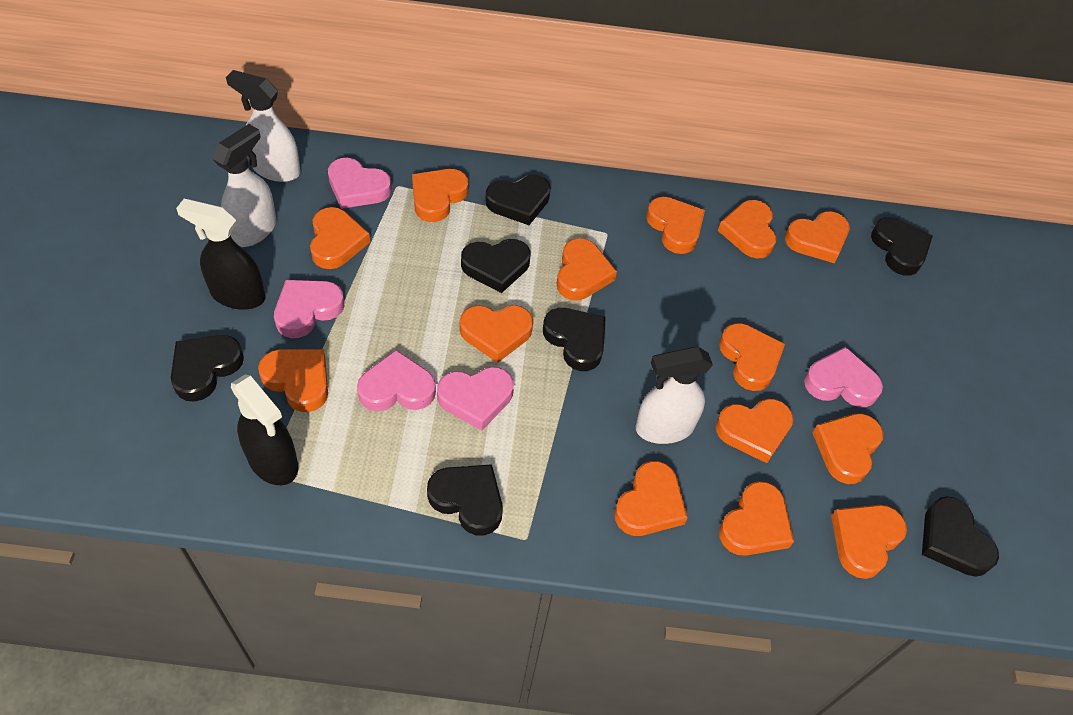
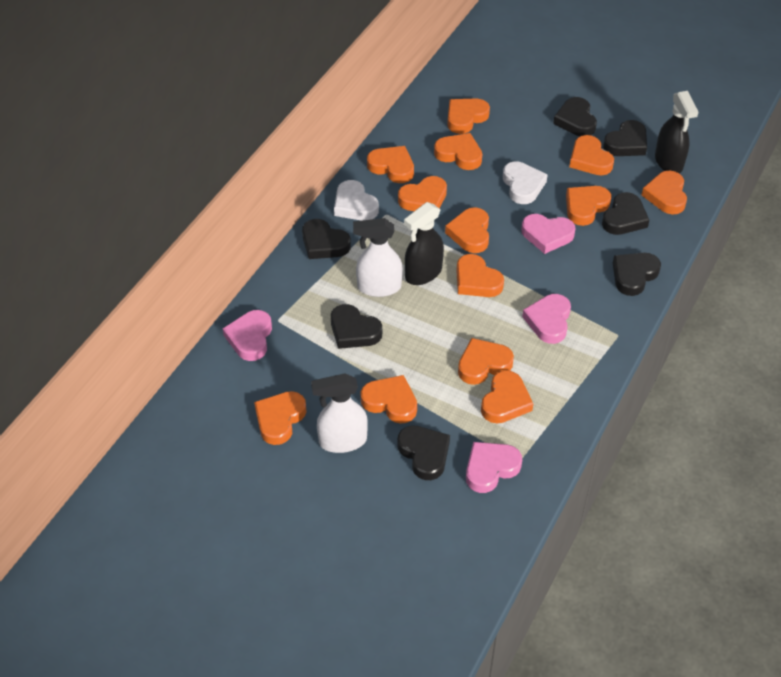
orange heart: 14 -> 13
pink heart: 5 -> 4
white heart: 0 -> 2
white spray bottle: 3 -> 2

